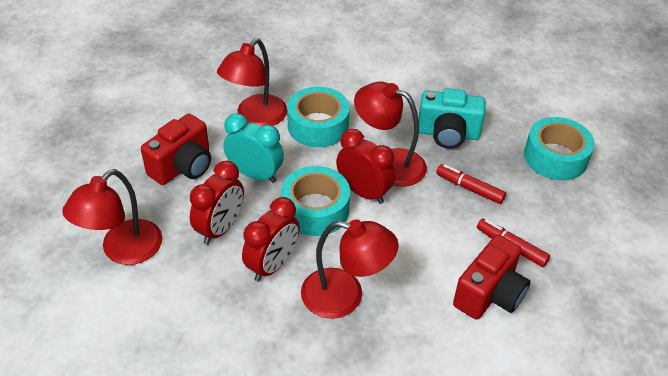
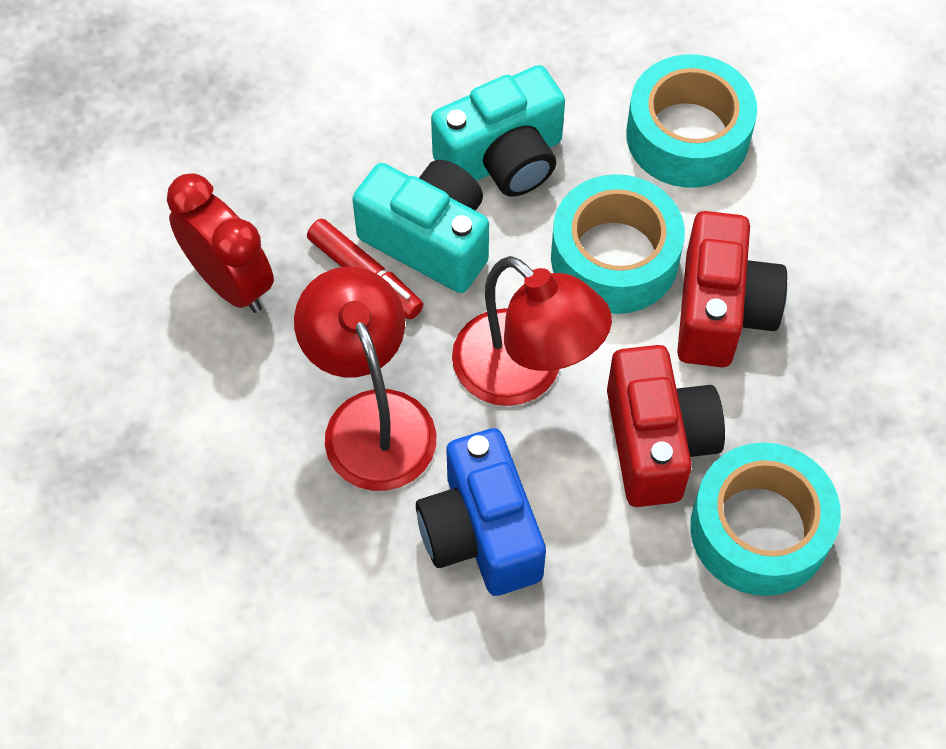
blue camera: 0 -> 1
red clock: 3 -> 1
red lamp: 4 -> 2
red marker: 2 -> 1
turquoise camera: 1 -> 2
turquoise clock: 1 -> 0

